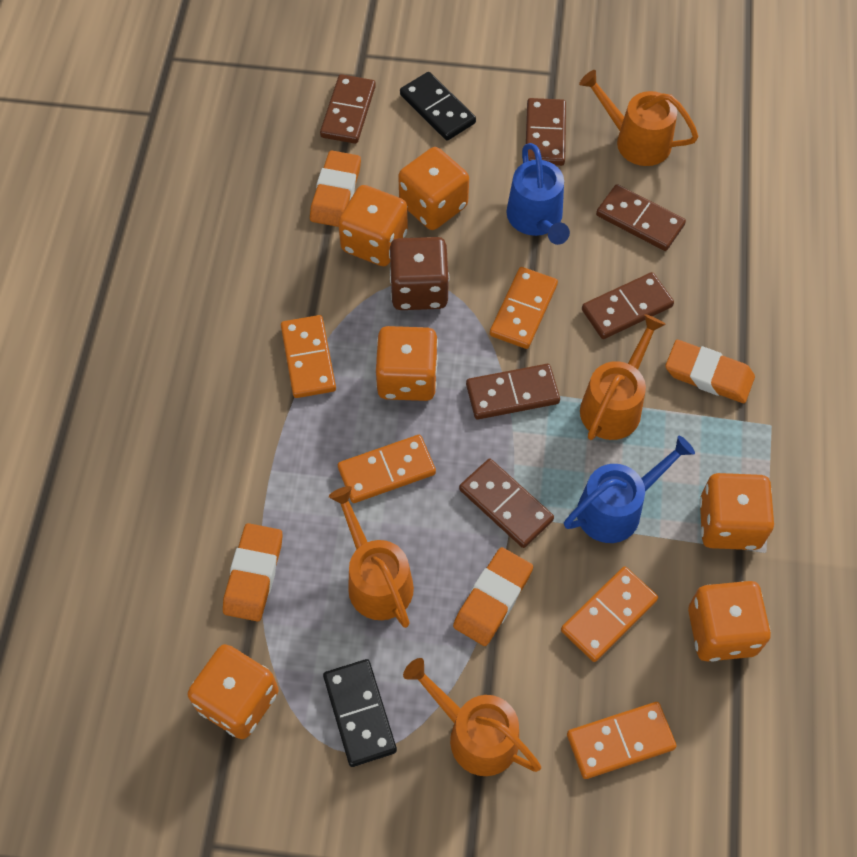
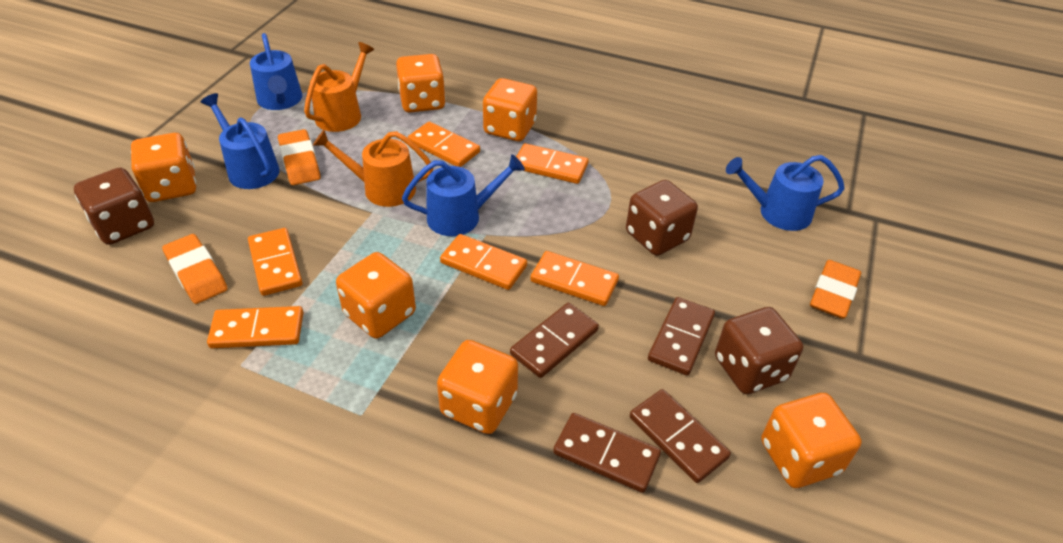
black domino: 2 -> 0
blue watering can: 2 -> 4
brown dice: 1 -> 3
brown domino: 6 -> 4
orange domino: 5 -> 6
orange eraser: 4 -> 3
orange watering can: 4 -> 2

